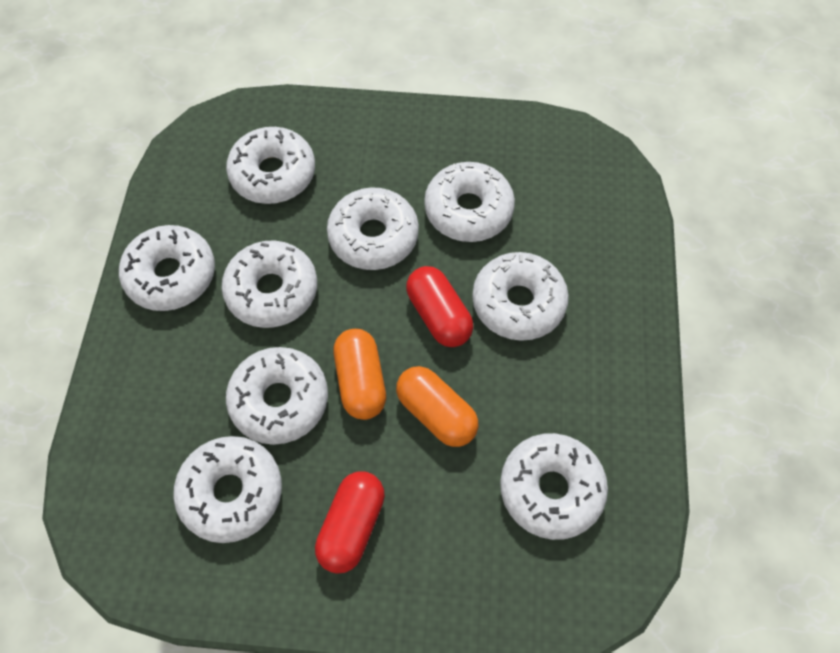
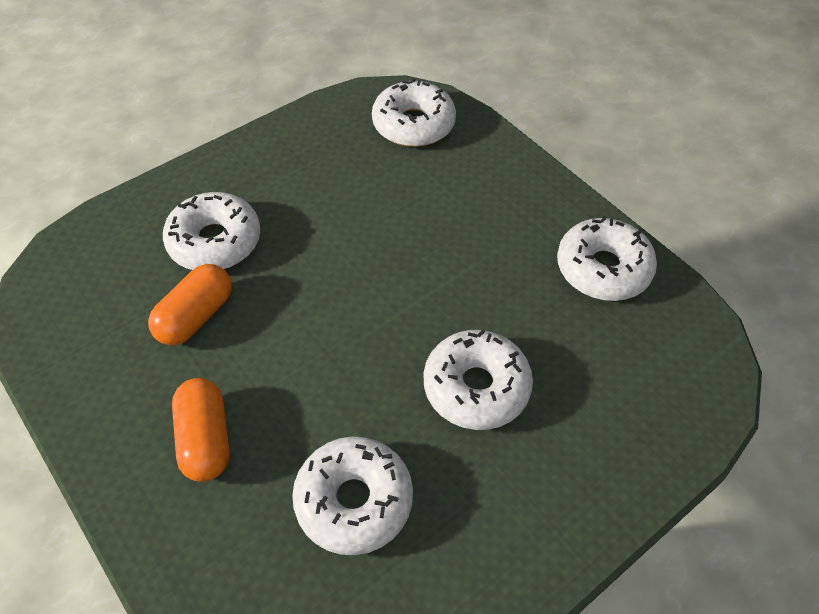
red capsule: 2 -> 0
white donut: 9 -> 5

